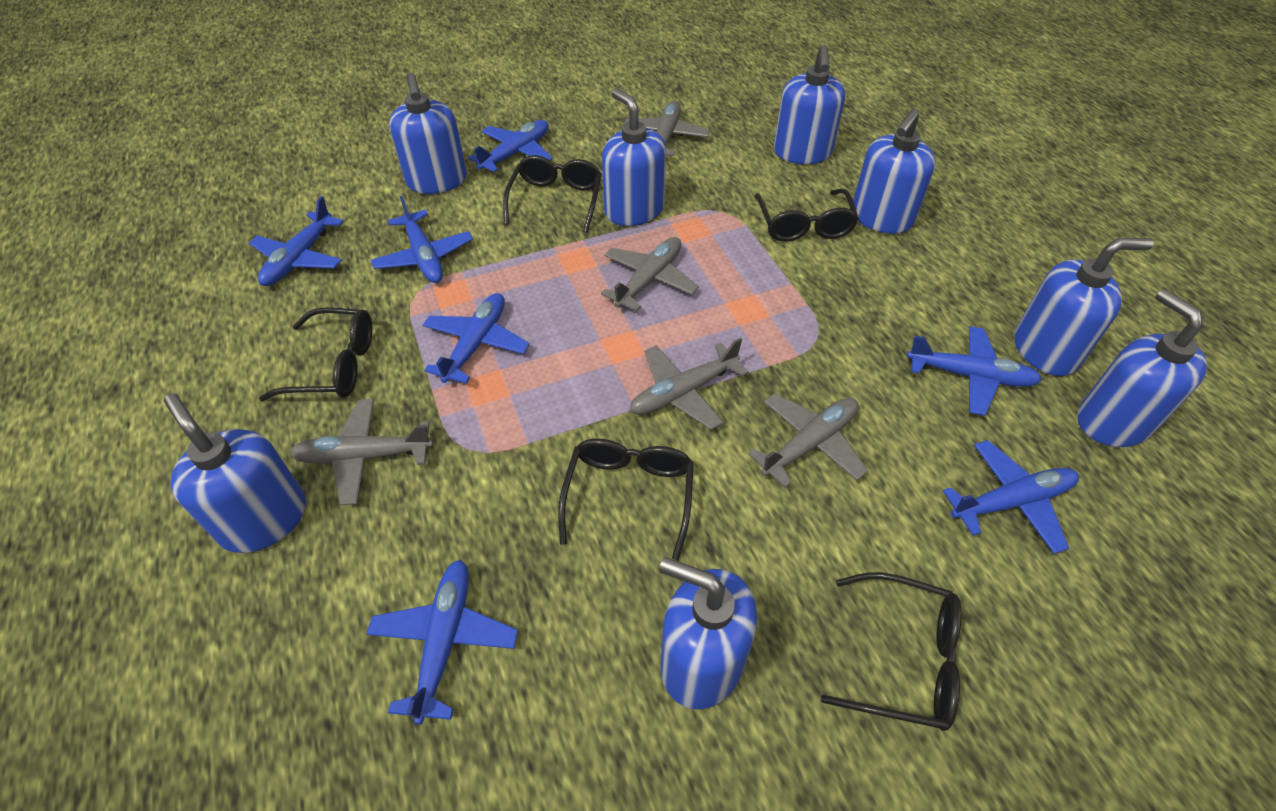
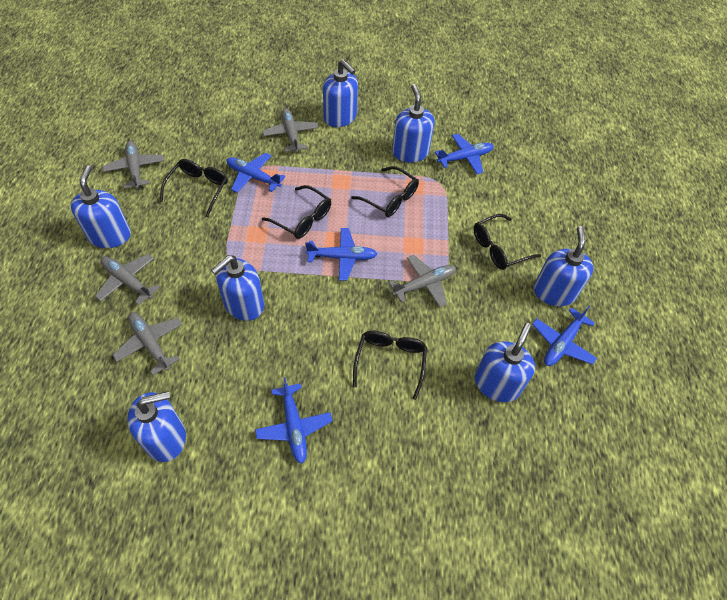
blue plane: 7 -> 5
blue soap dispenser: 8 -> 7

